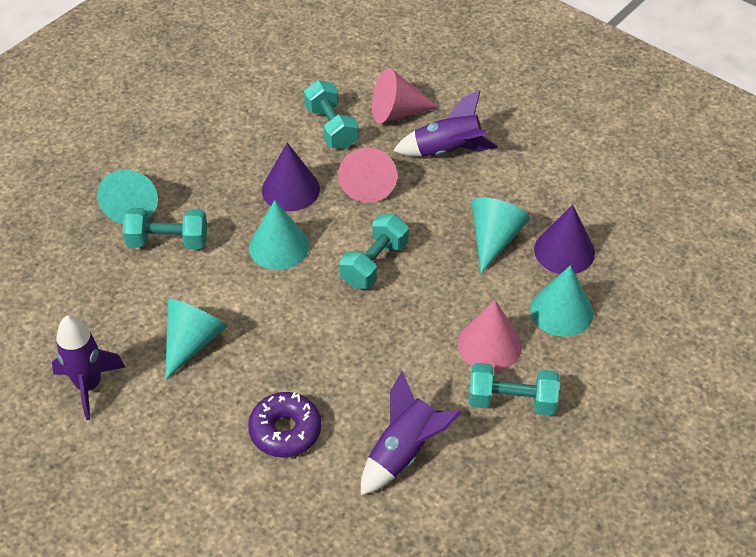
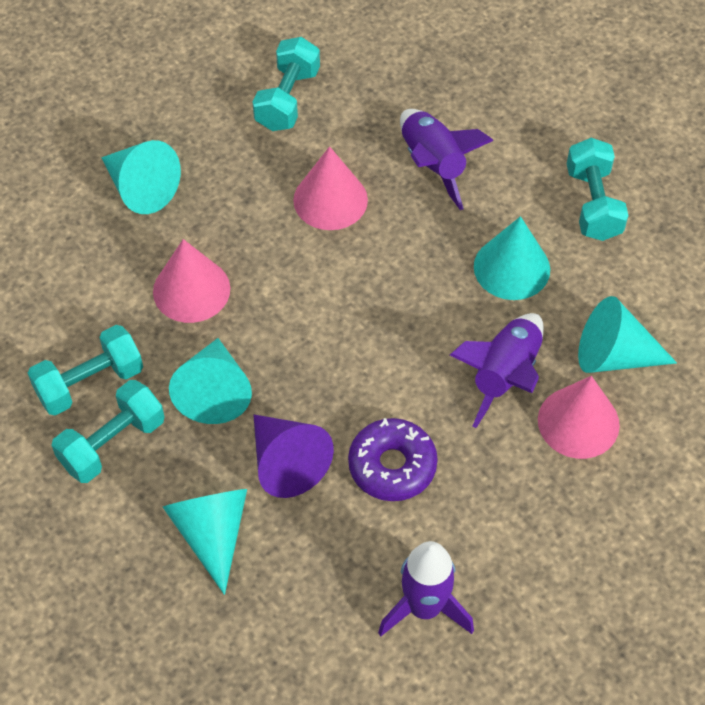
purple cone: 2 -> 1

